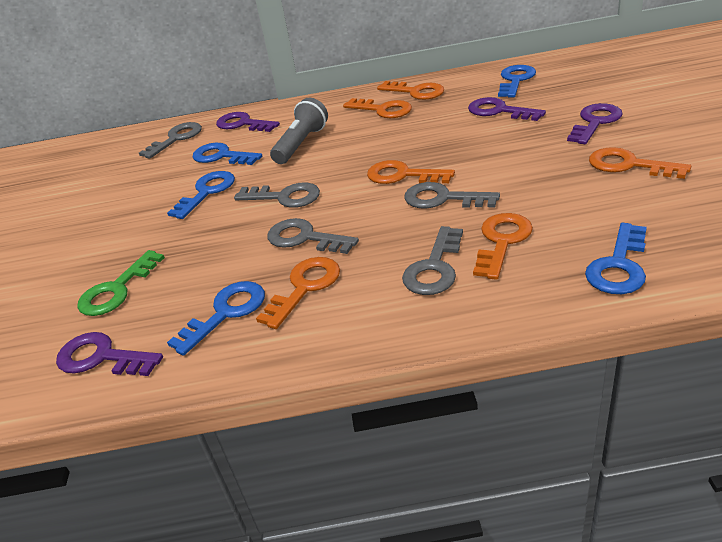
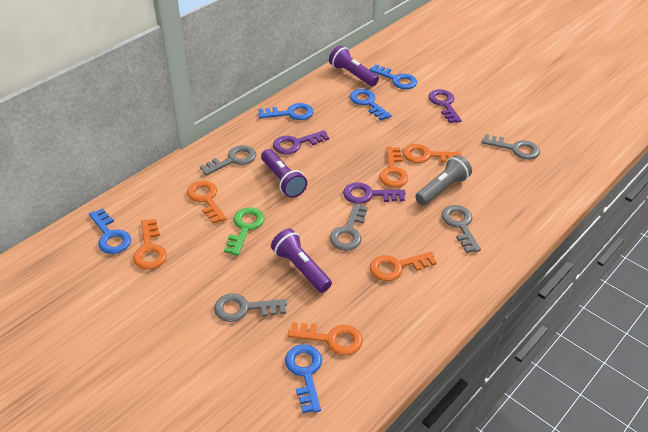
purple flashlight: 0 -> 3
purple key: 4 -> 3

